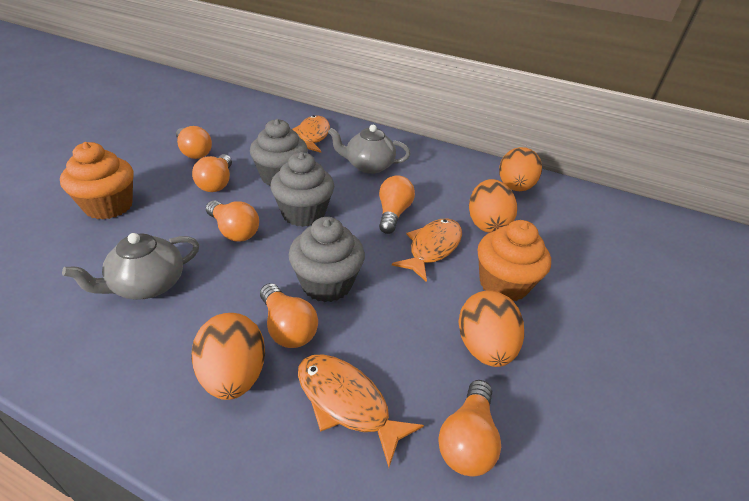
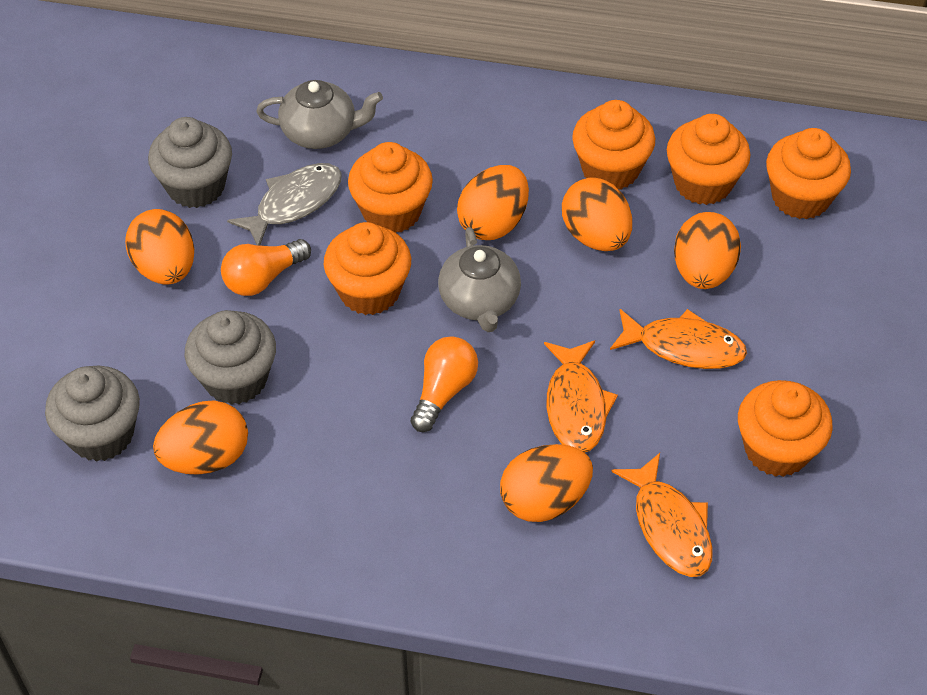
grey fish: 0 -> 1
orange cupcake: 2 -> 6
orange egg: 4 -> 6
orange light bulb: 6 -> 2

